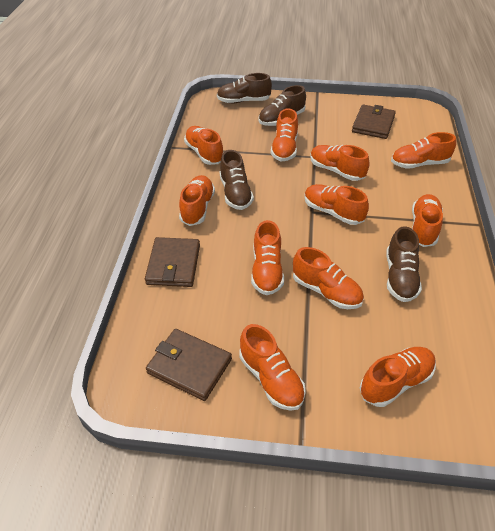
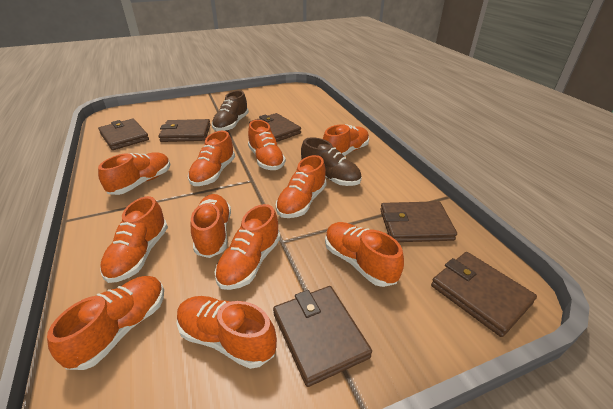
brown shoe: 4 -> 2
brown wallet: 3 -> 6

